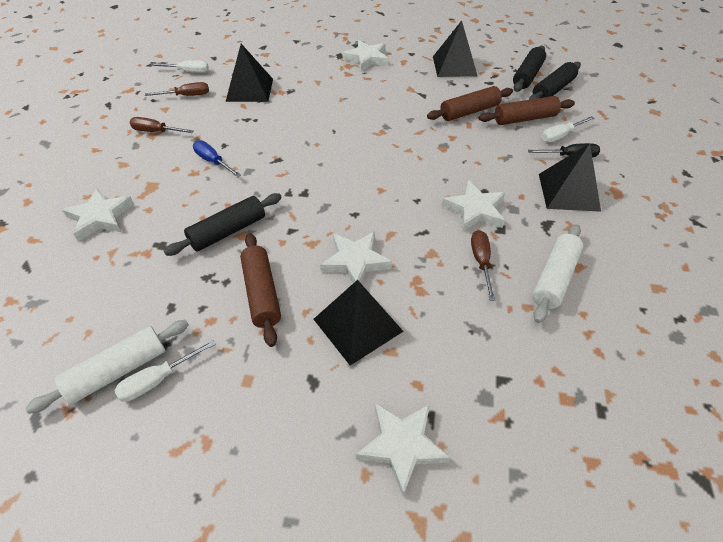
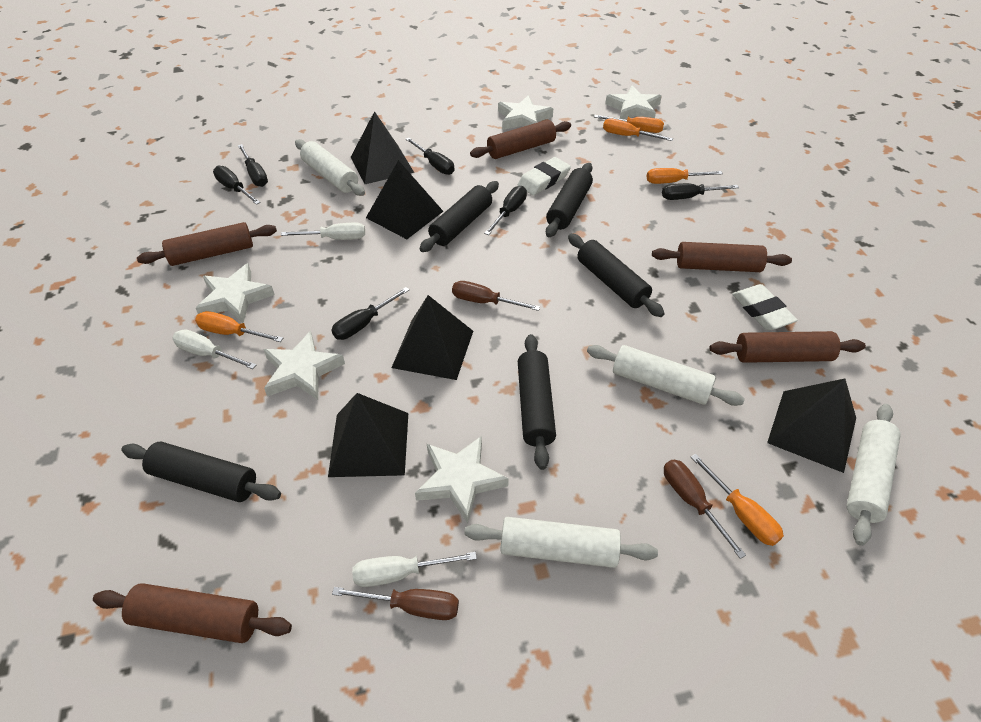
black pyramid: 4 -> 5
black rolling pin: 3 -> 5
black screwdriver: 1 -> 6
blue screwdriver: 1 -> 0
brown rolling pin: 3 -> 5
orange screwdriver: 0 -> 5
white eraser: 0 -> 2
white rolling pin: 2 -> 4

